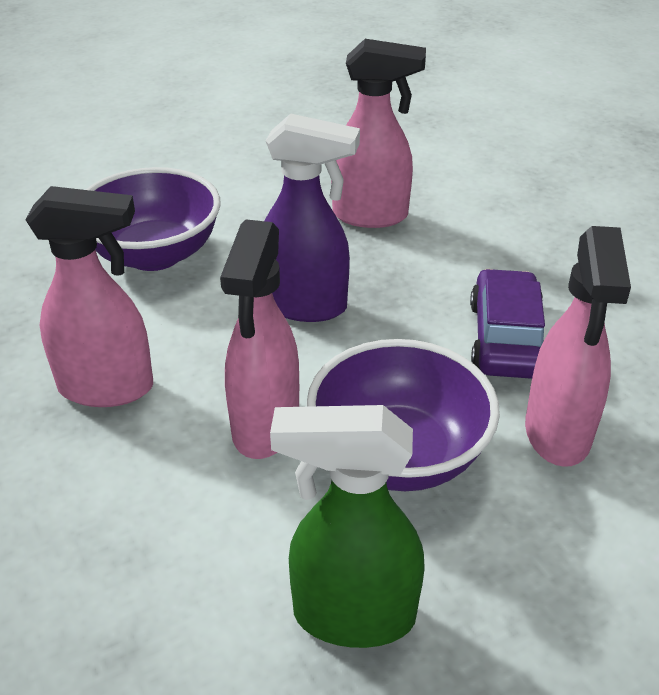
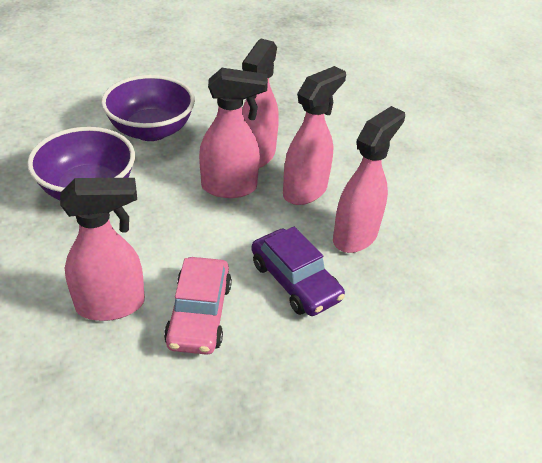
green spray bottle: 1 -> 0
pink car: 0 -> 1
pink spray bottle: 4 -> 5
purple spray bottle: 1 -> 0

